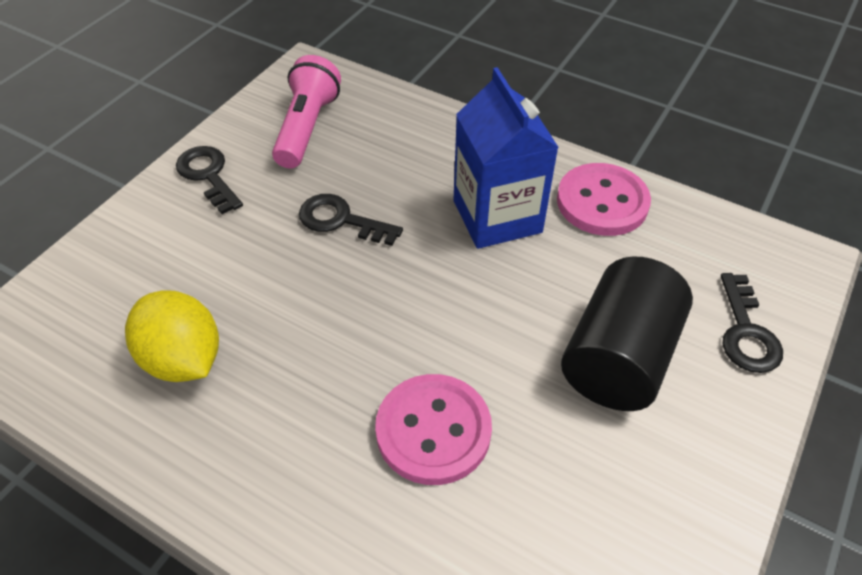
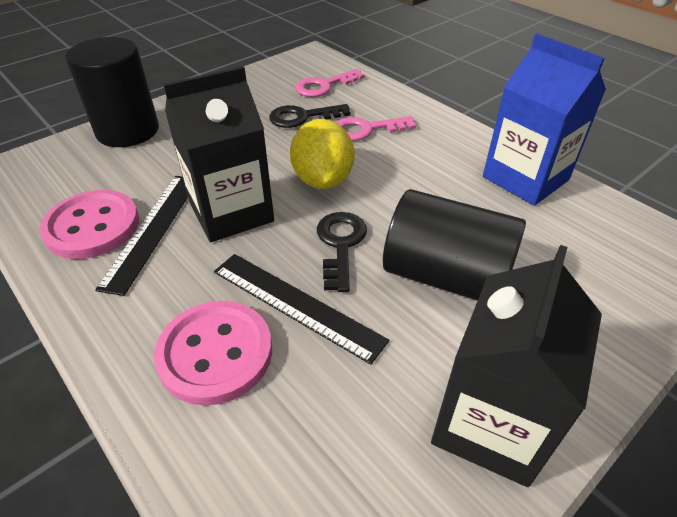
black carton: 0 -> 2
black cylinder: 1 -> 2
black key: 3 -> 2
black ruler: 0 -> 2
pink flashlight: 1 -> 0
pink key: 0 -> 2

